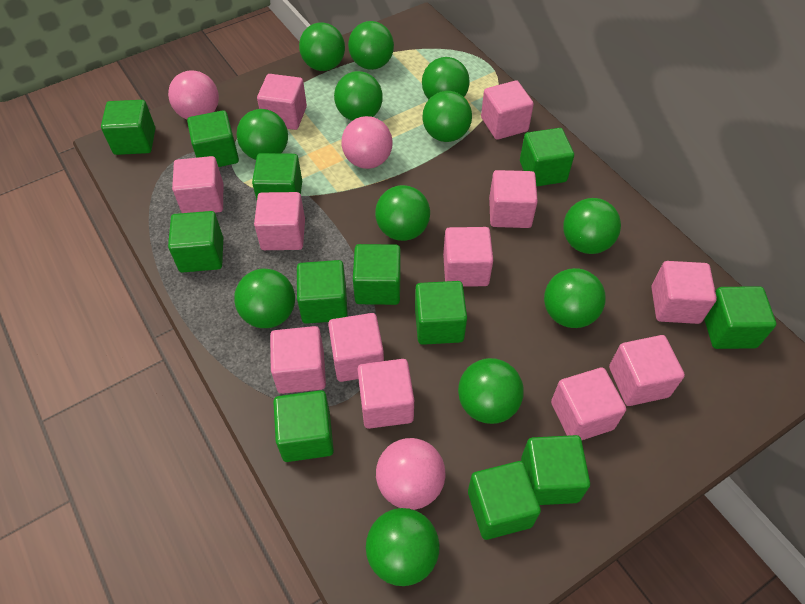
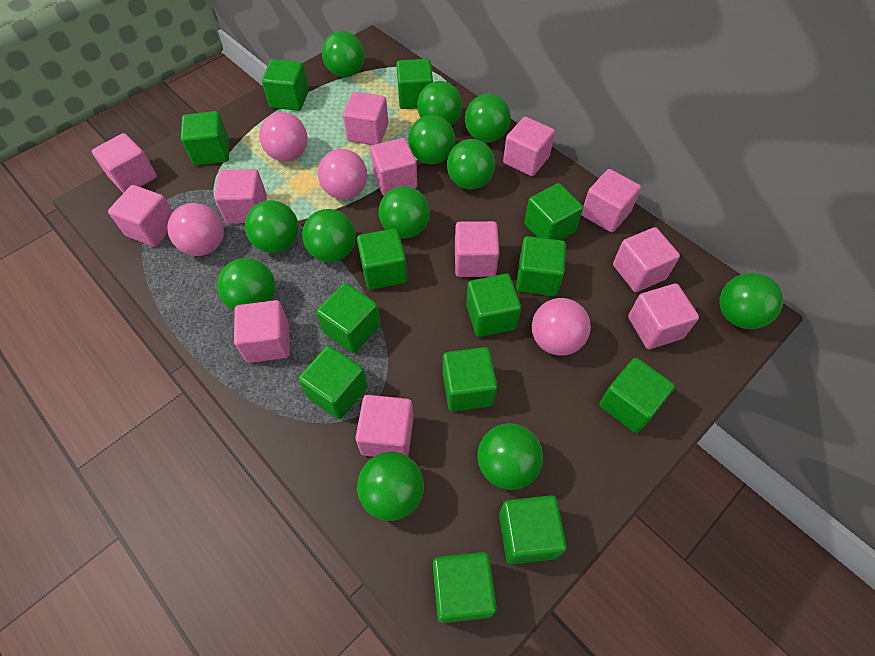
green cube: 12 -> 13
pink ball: 3 -> 4

